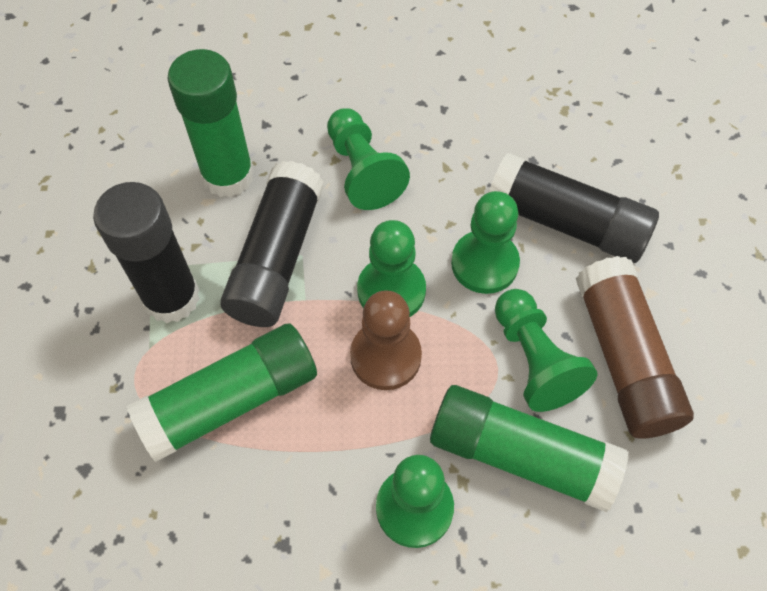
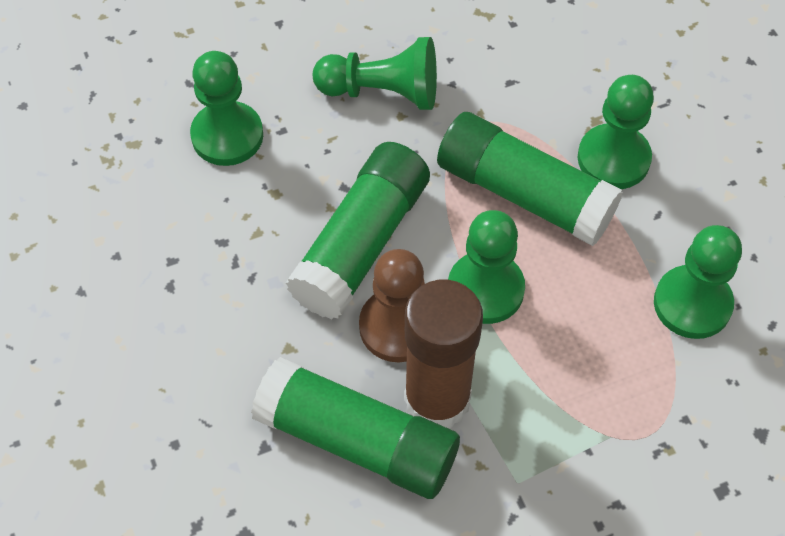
black glue stick: 3 -> 0

